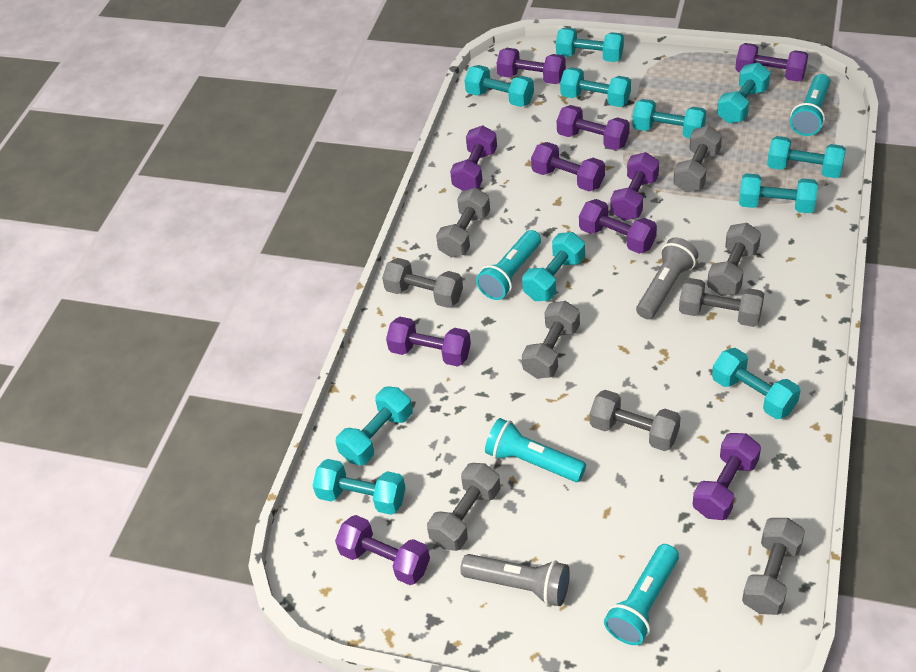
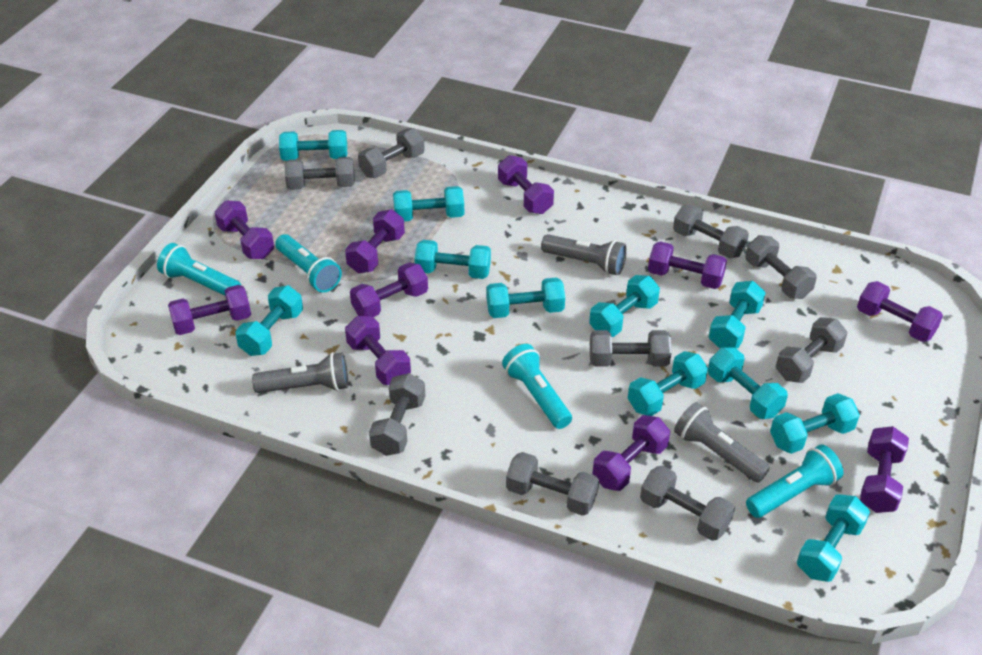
grey flashlight: 2 -> 3

